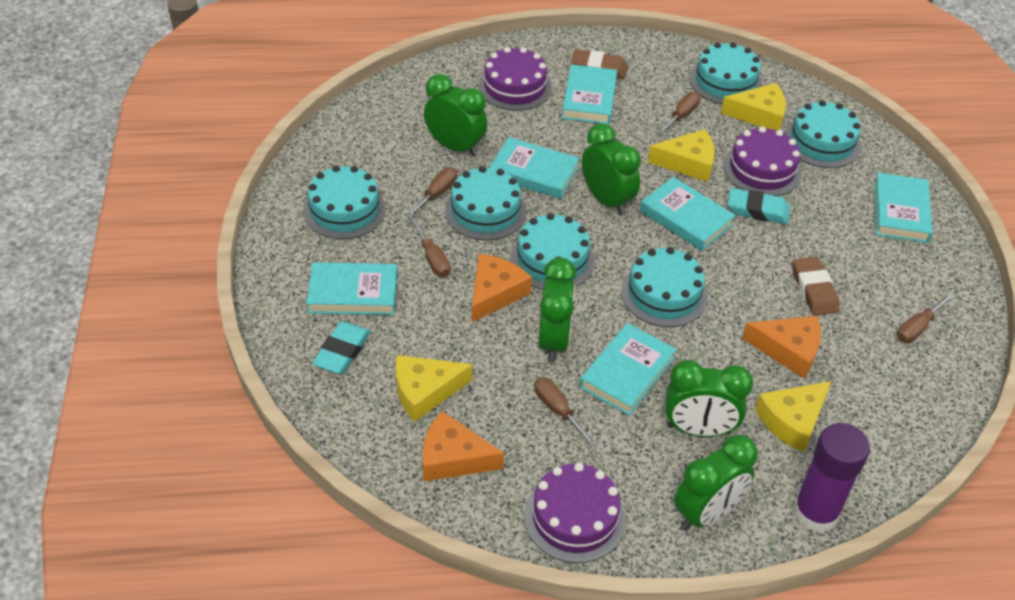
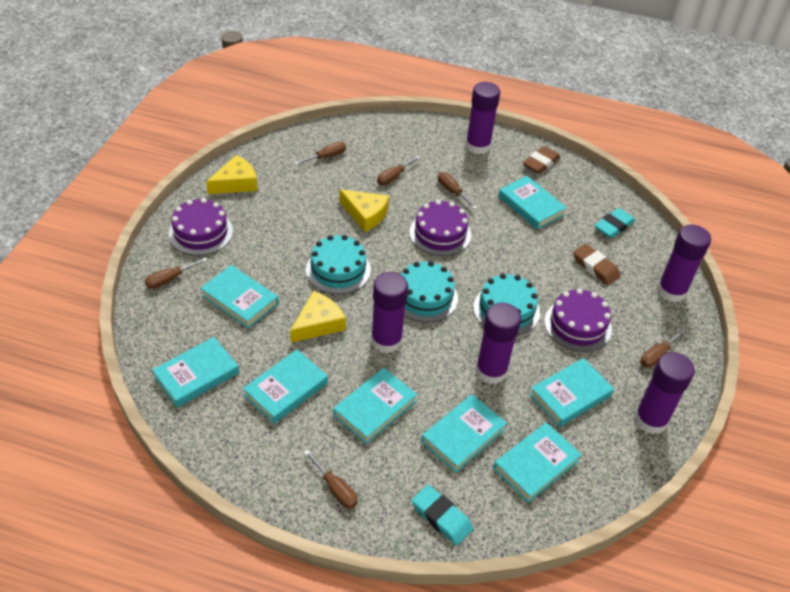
brown screwdriver: 5 -> 6
green clock: 5 -> 0
orange cheese: 3 -> 0
purple glue stick: 1 -> 5
turquoise book: 6 -> 8
turquoise cake: 6 -> 3
yellow cheese: 4 -> 3

